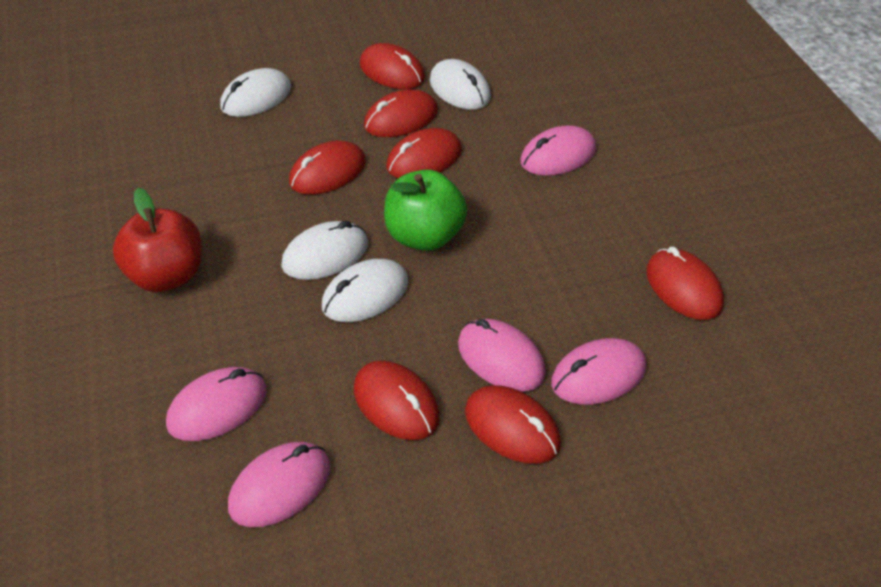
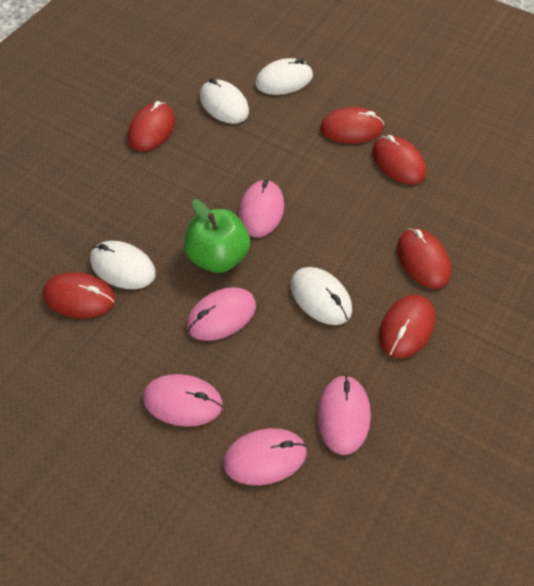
red apple: 1 -> 0
red mouse: 7 -> 6

